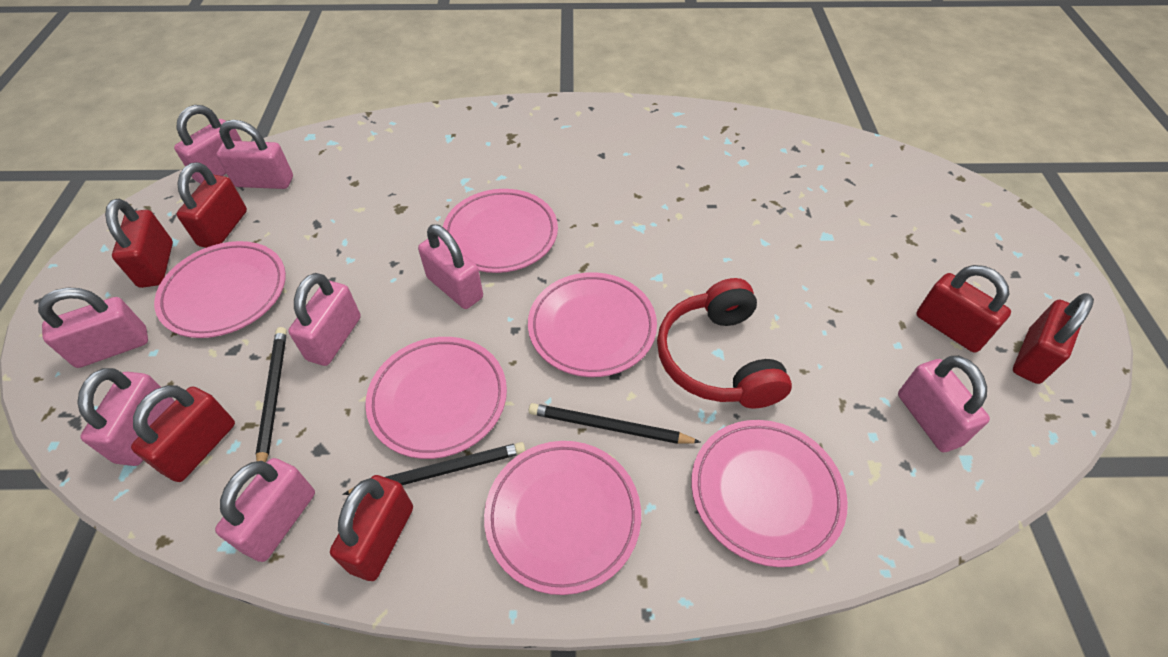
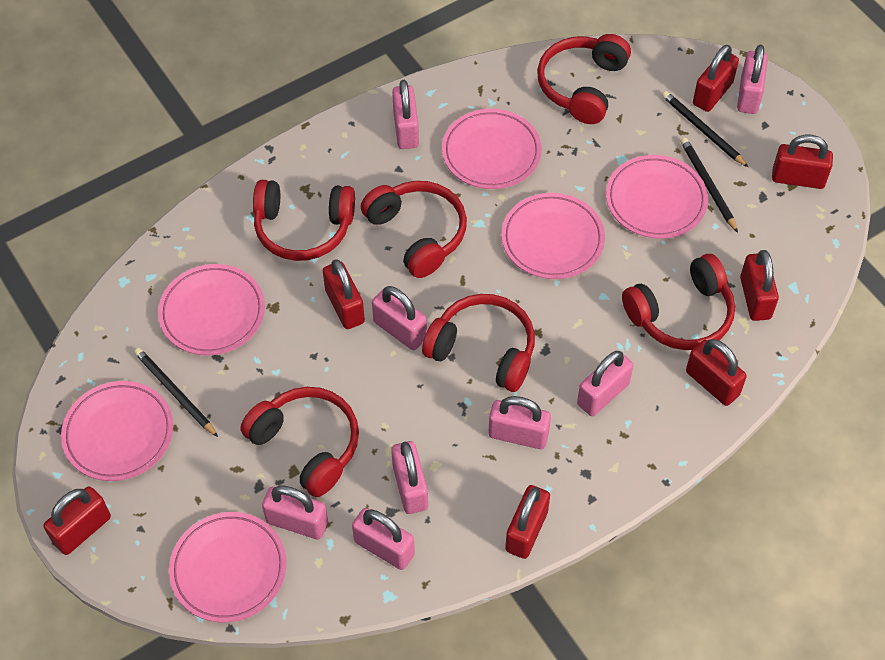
red headphones: 1 -> 6
red padlock: 6 -> 7

